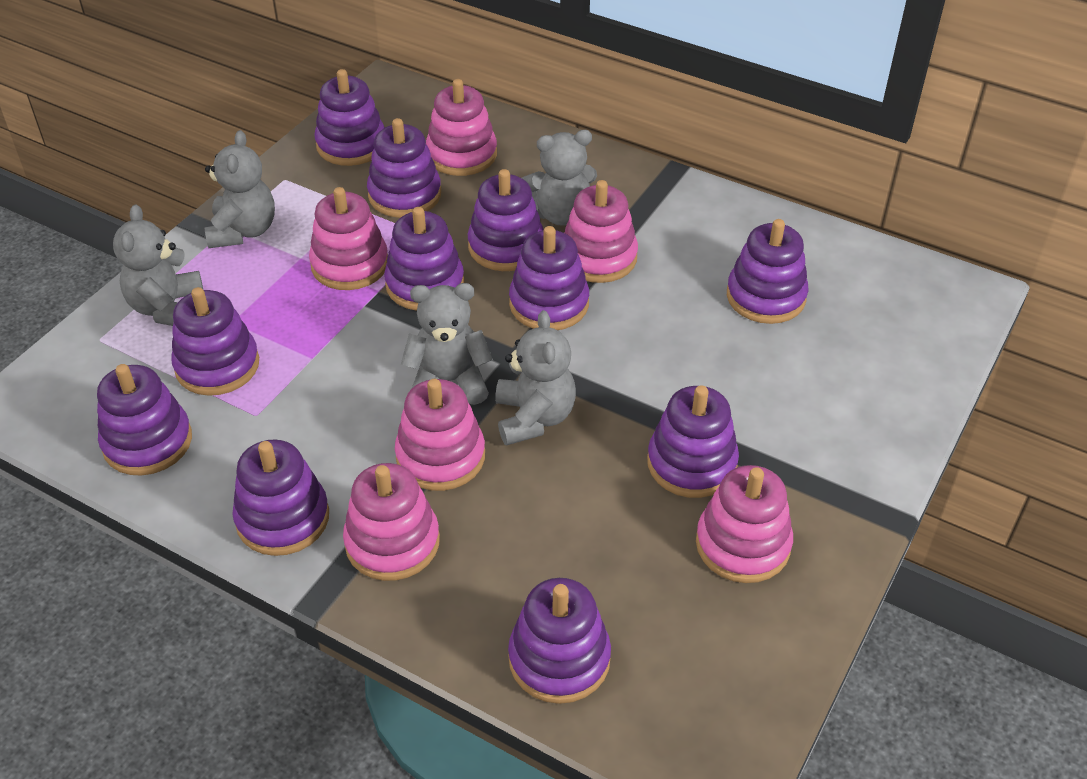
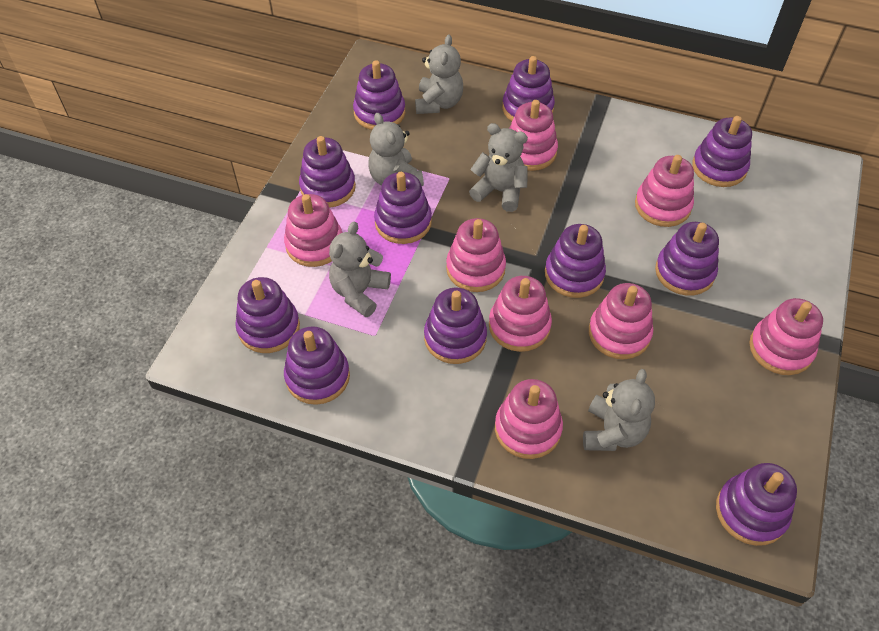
pink stacking toy: 6 -> 8

